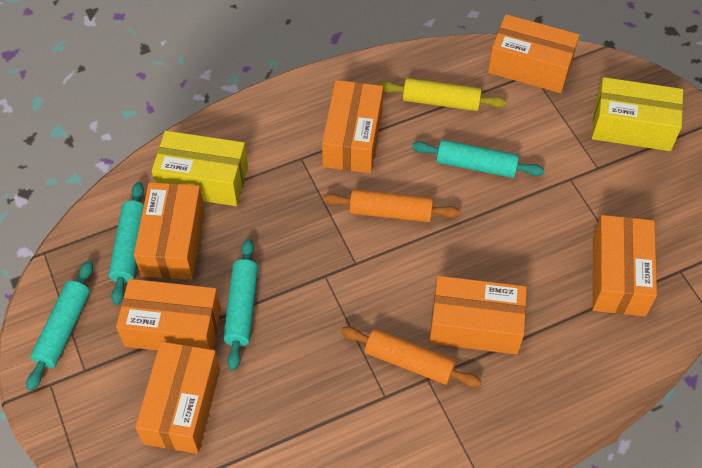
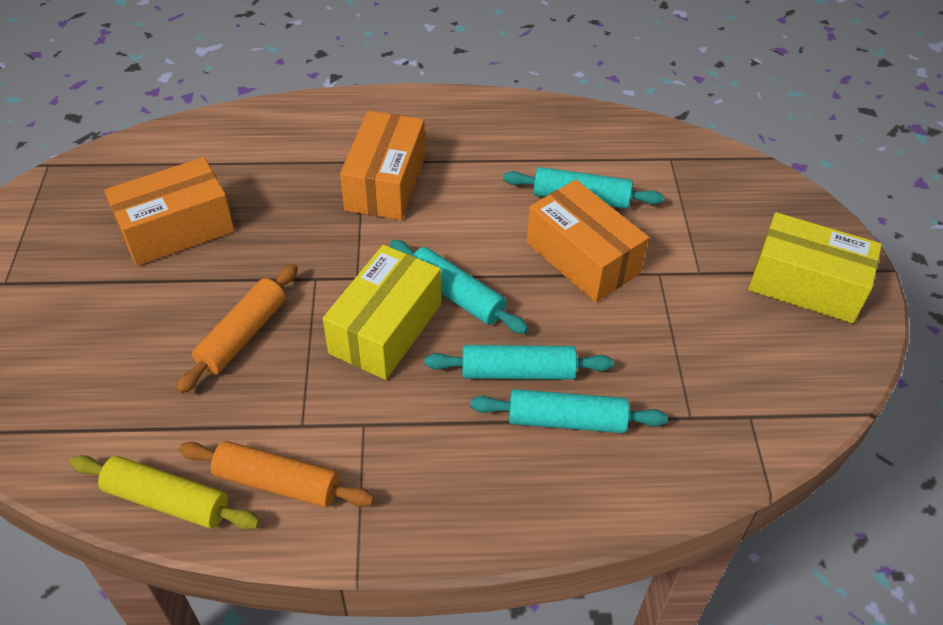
orange box: 7 -> 3

